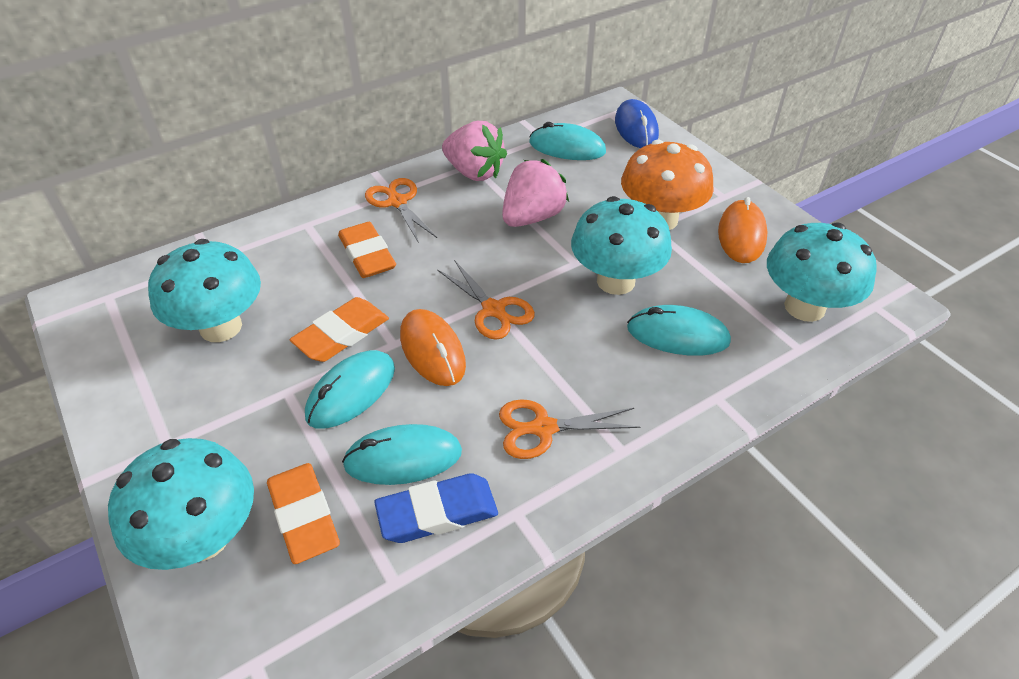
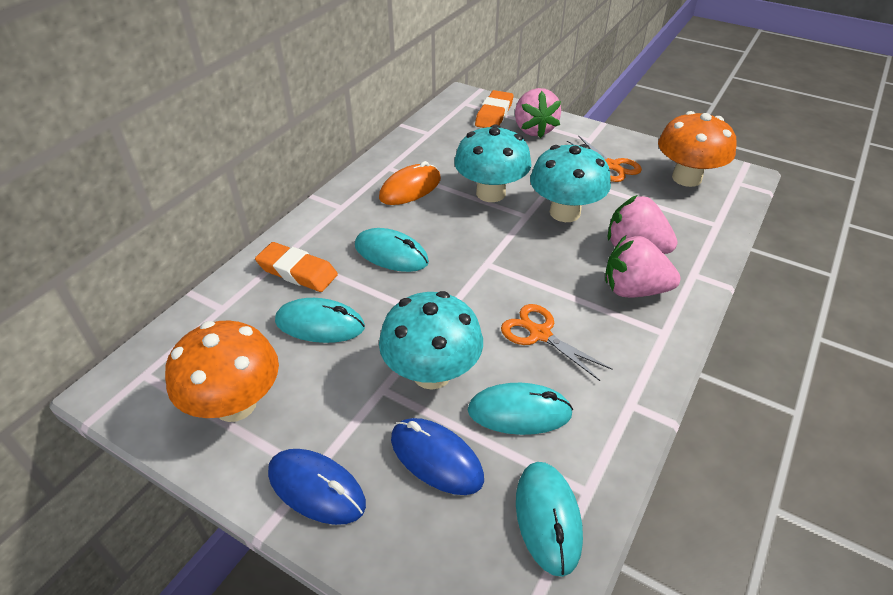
blue eraser: 1 -> 0
blue mouse: 1 -> 2
orange eraser: 3 -> 2
orange mouse: 2 -> 1
orange mushroom: 1 -> 2
orange scissors: 3 -> 2
pink strawberry: 2 -> 3
turquoise mushroom: 4 -> 3

